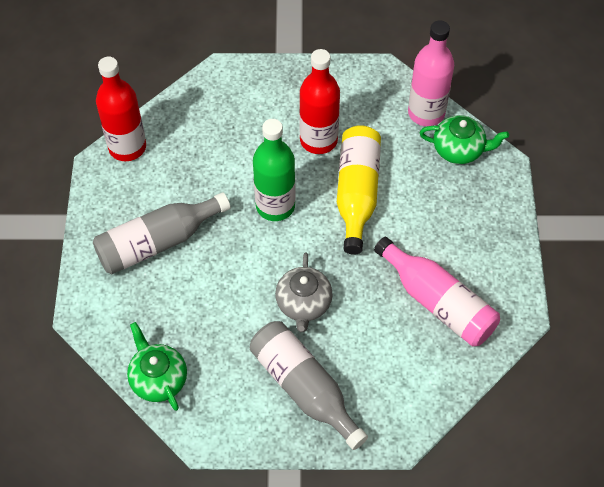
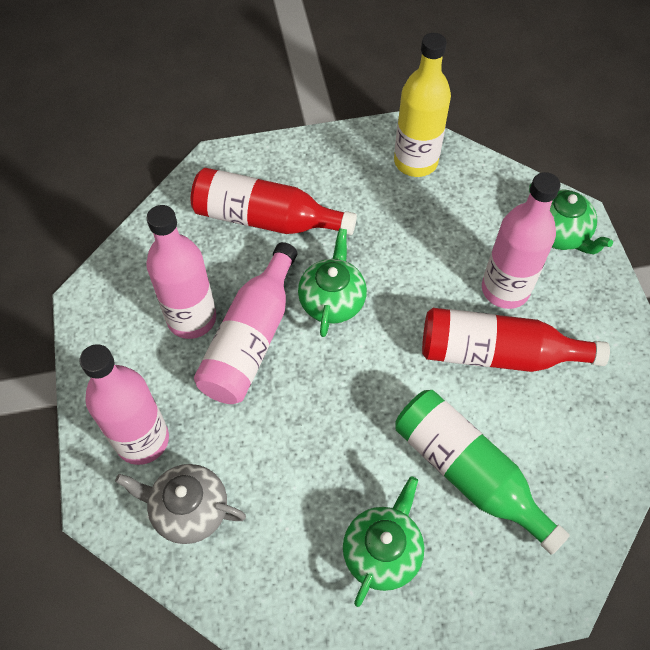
green teapot: 2 -> 3
grey bottle: 2 -> 0
pink bottle: 2 -> 4

